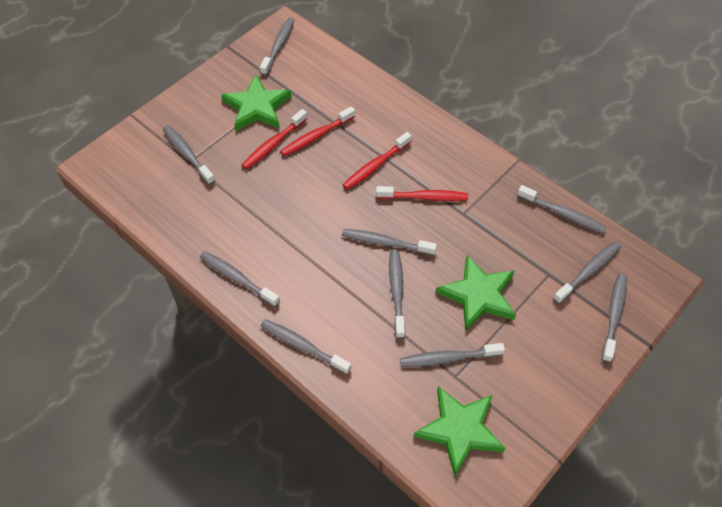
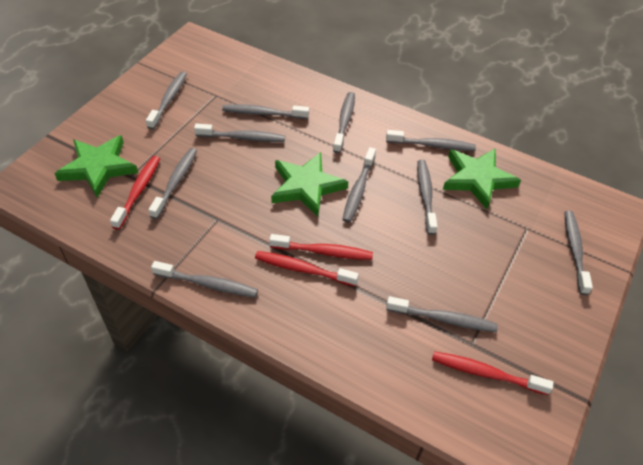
grey toothbrush: 10 -> 11

